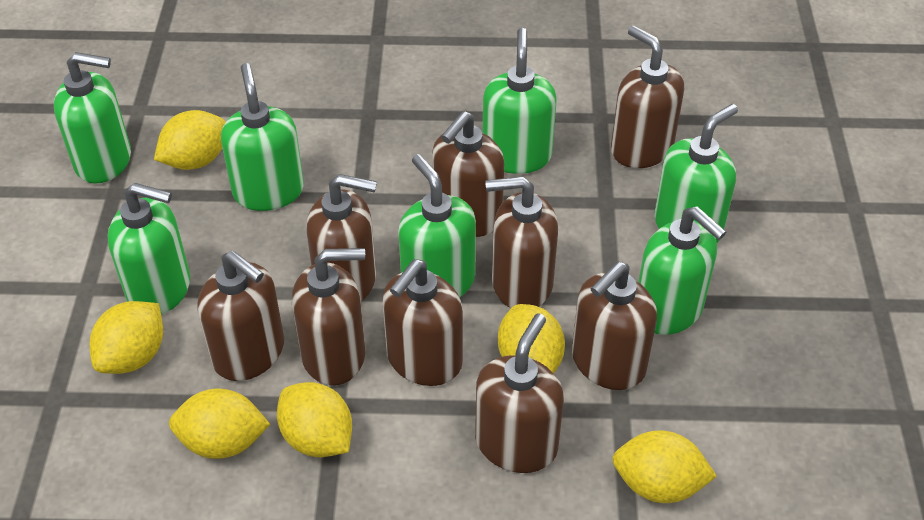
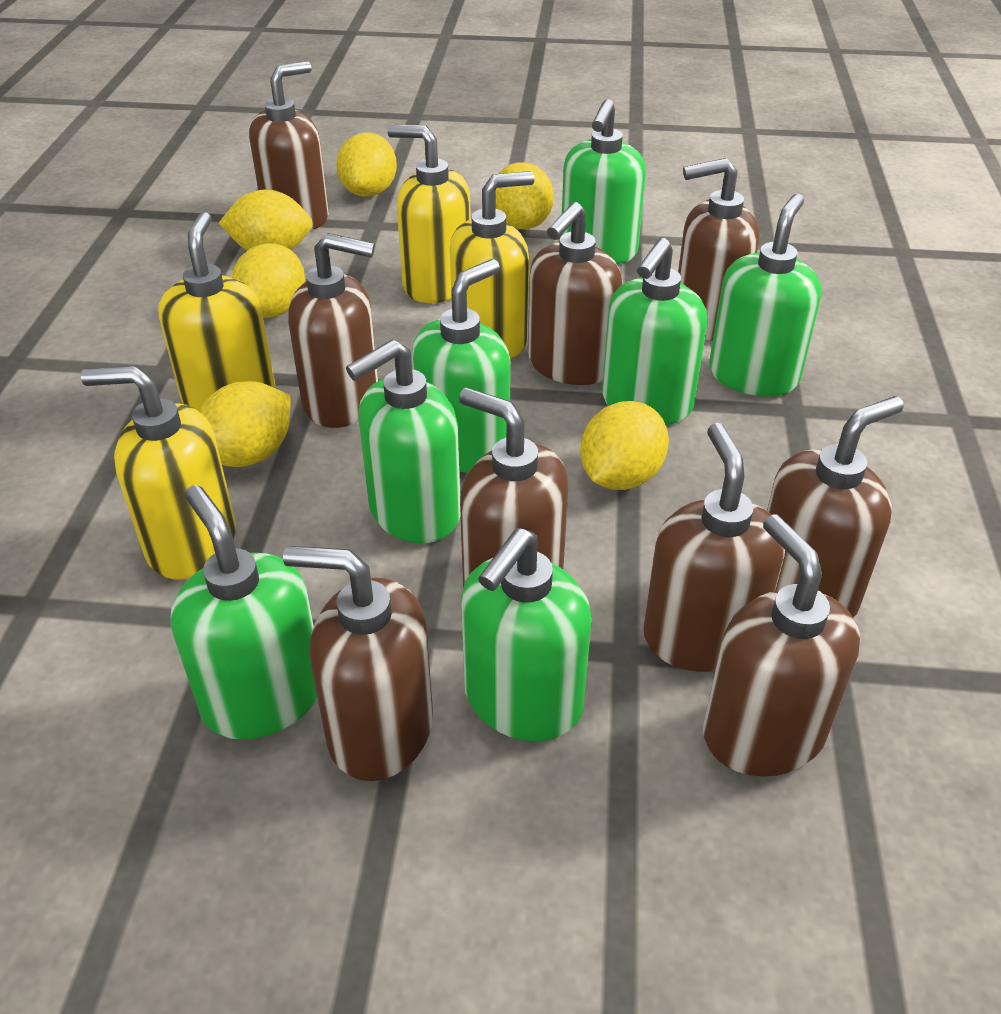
yellow soap dispenser: 0 -> 4

